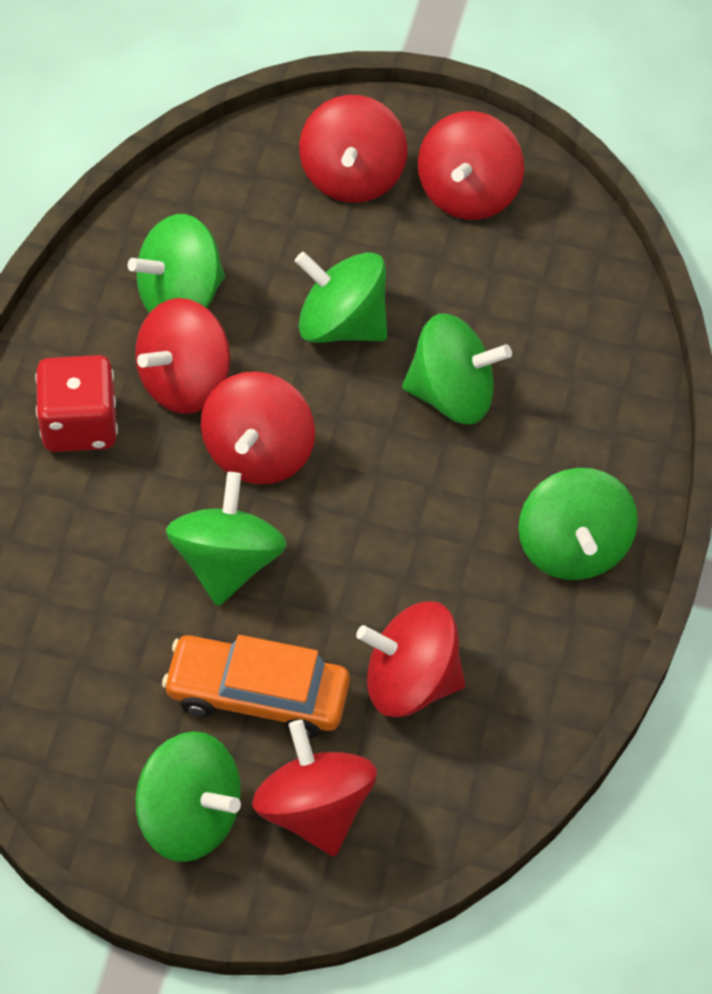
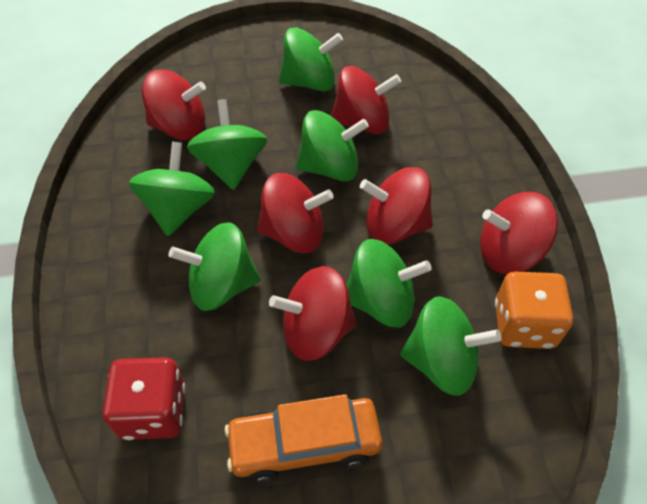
green spinning top: 6 -> 7
orange dice: 0 -> 1

